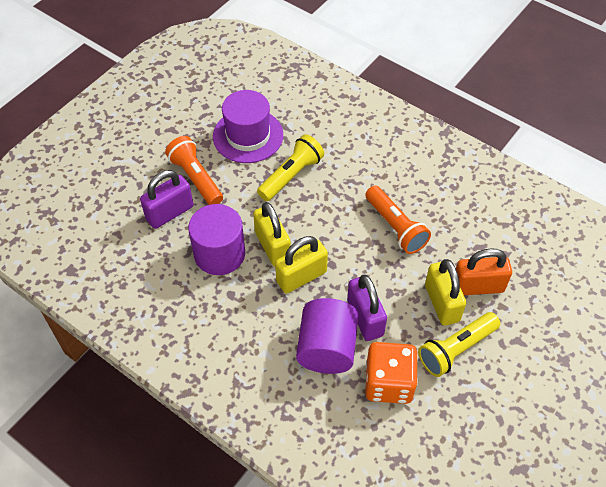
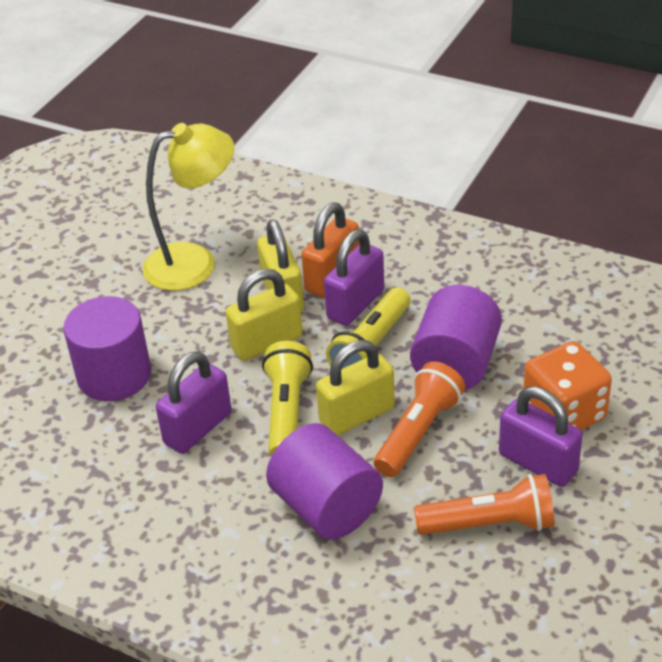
purple cylinder: 2 -> 3
purple hat: 1 -> 0
purple padlock: 2 -> 3
yellow lamp: 0 -> 1

